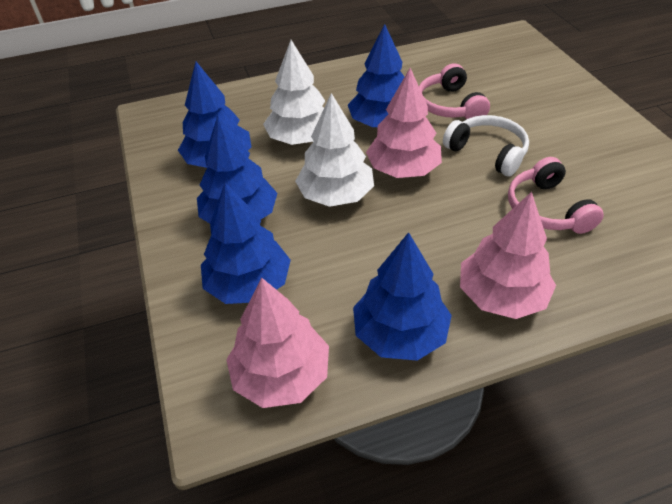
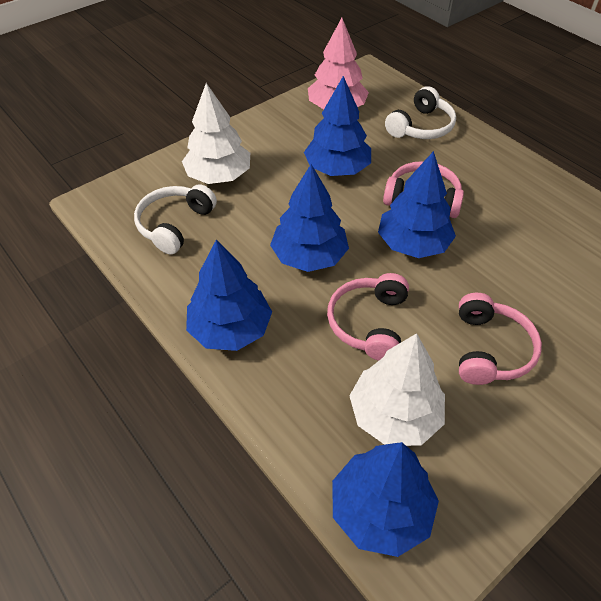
pink headphones: 2 -> 3
pink tree: 3 -> 1
white headphones: 1 -> 2

